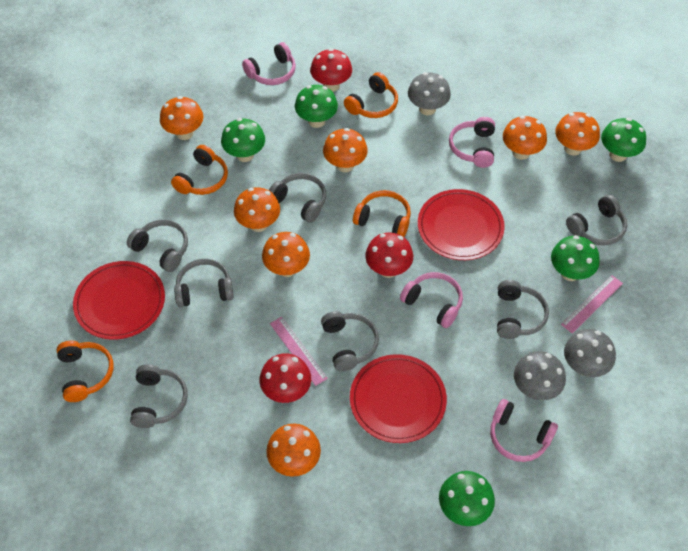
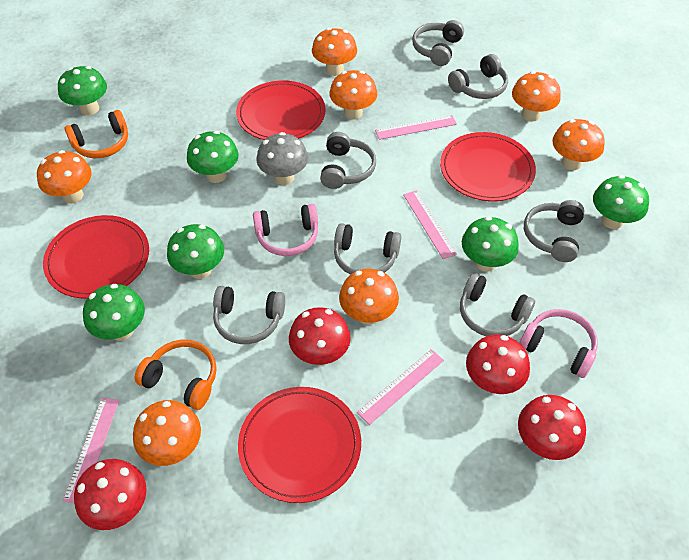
green mushroom: 5 -> 6
grey mushroom: 3 -> 1
orange headphones: 4 -> 2
pink headphones: 4 -> 2
pink ruler: 2 -> 4
red mushroom: 3 -> 4
red plate: 3 -> 4

